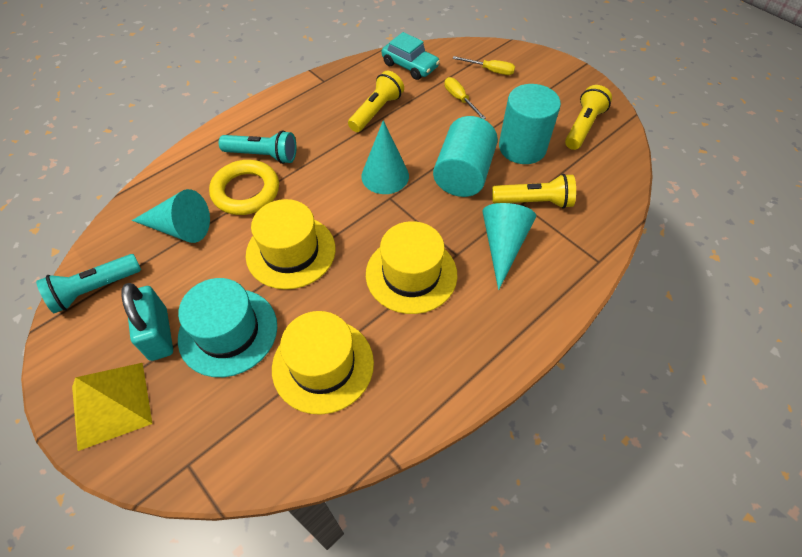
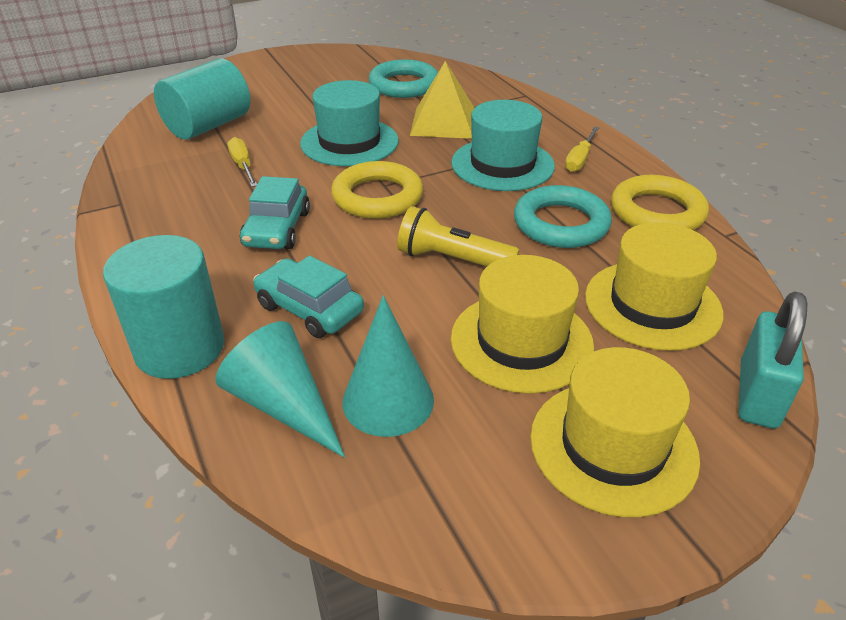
turquoise car: 1 -> 2
turquoise cone: 3 -> 2
turquoise flashlight: 2 -> 0
turquoise hat: 1 -> 2
turquoise ring: 0 -> 2
yellow flashlight: 3 -> 1
yellow ring: 1 -> 2

